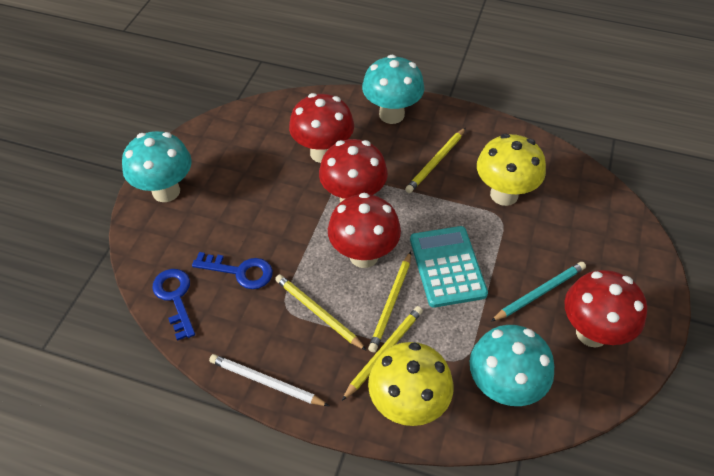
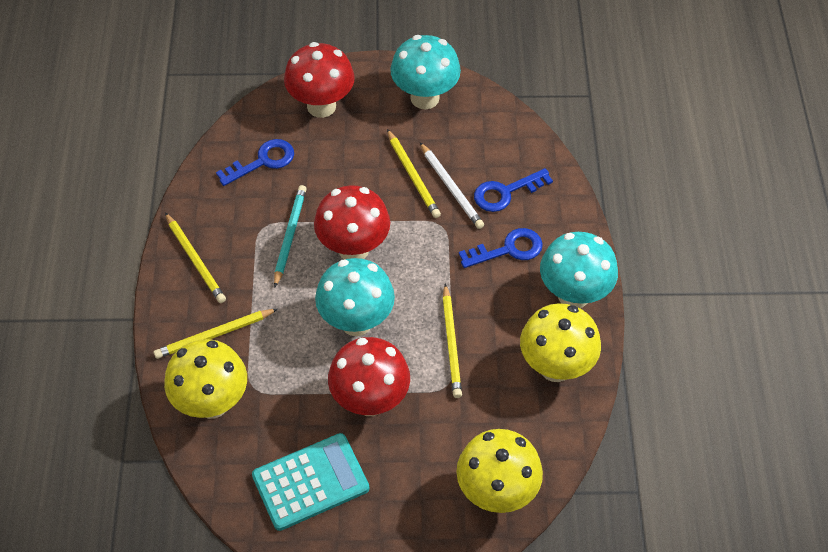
blue key: 2 -> 3
red mushroom: 4 -> 3
yellow mushroom: 2 -> 3

